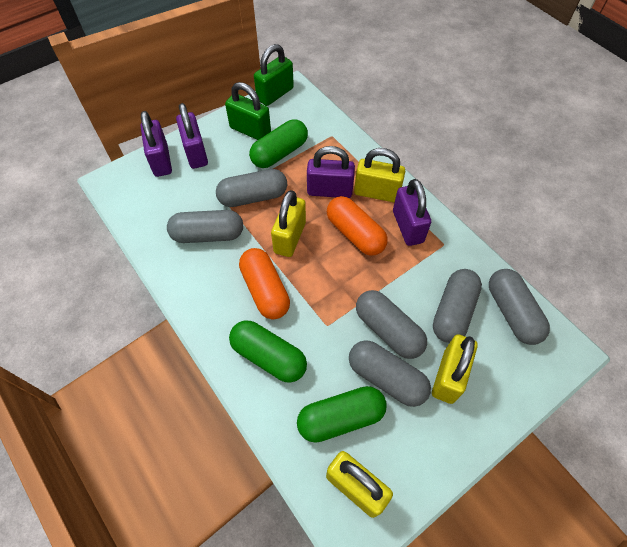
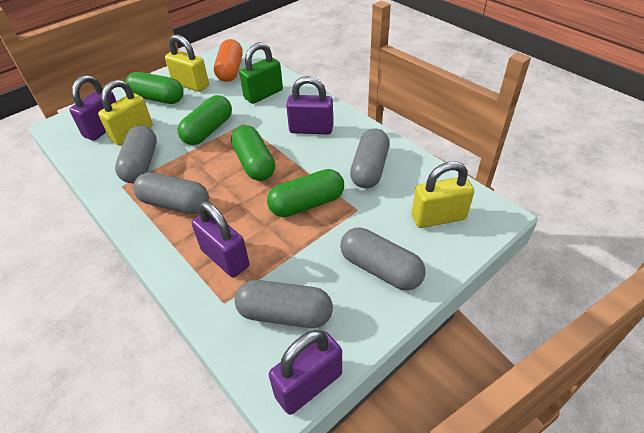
green capsule: 3 -> 4
green padlock: 2 -> 1
grey capsule: 6 -> 5
orange capsule: 2 -> 1
yellow padlock: 4 -> 3

